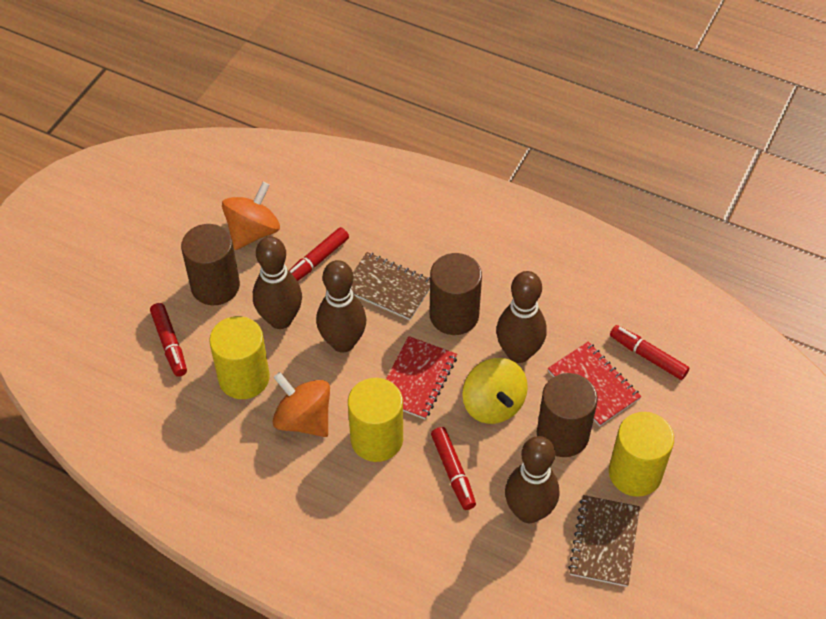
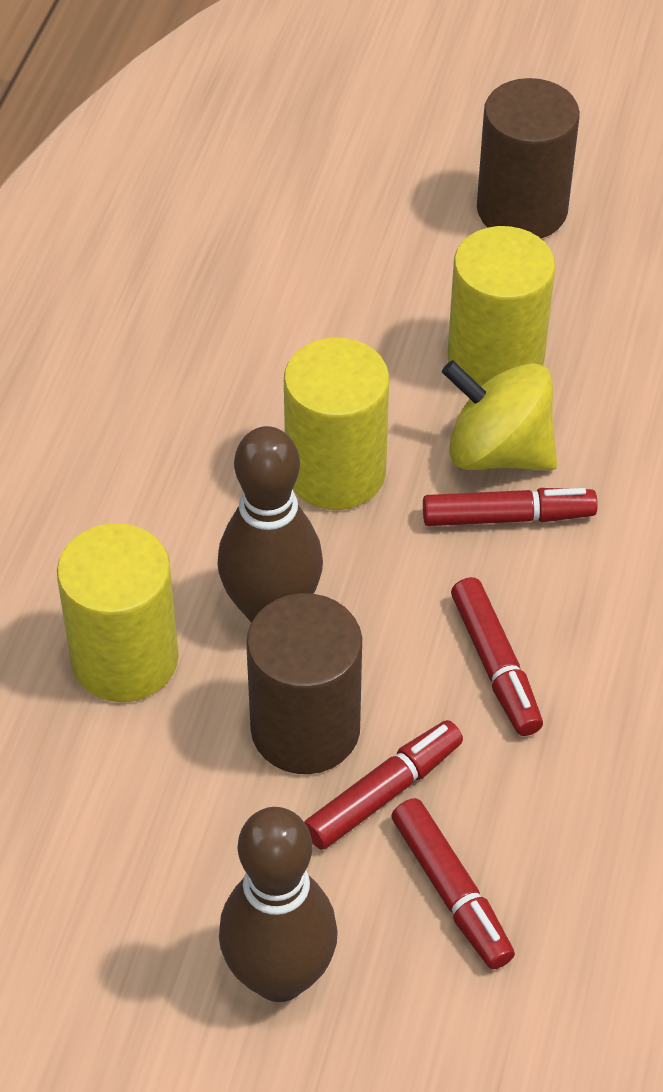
brown bowling pin: 4 -> 2
brown cylinder: 3 -> 2
brown notebook: 2 -> 0
orange spinning top: 2 -> 0
red notebook: 2 -> 0

